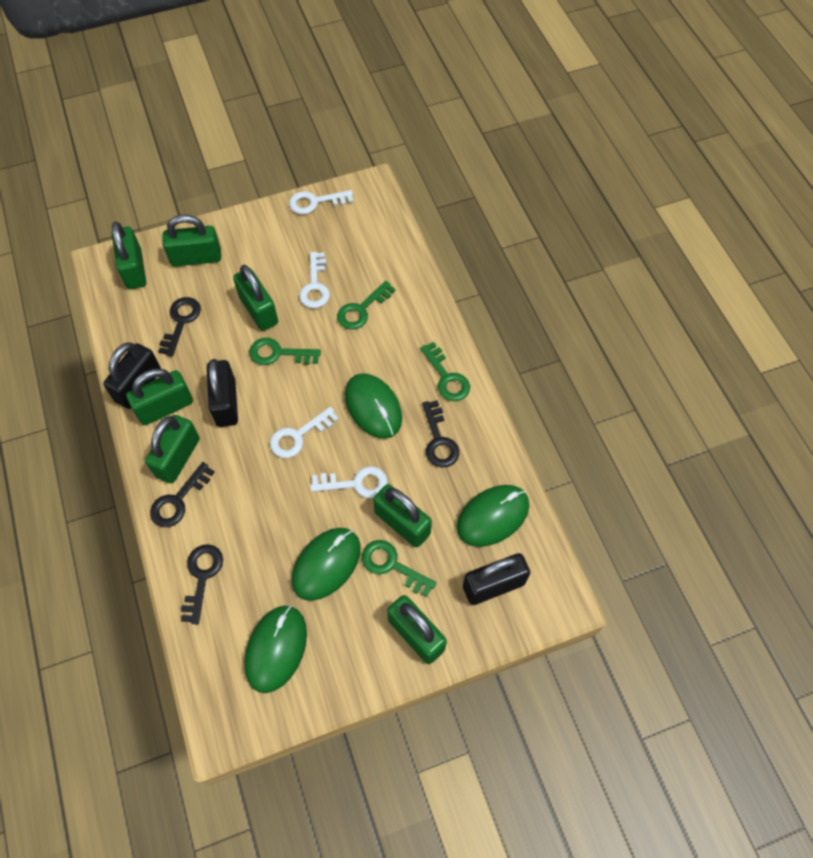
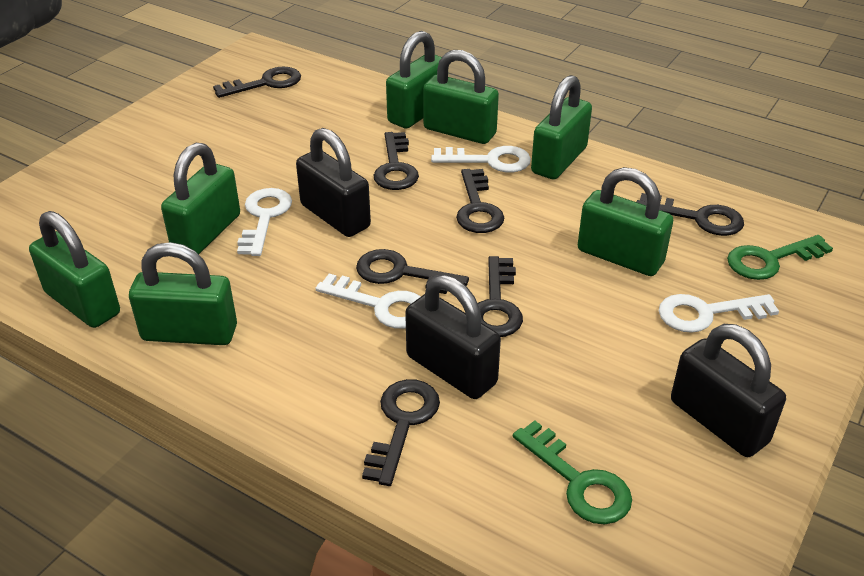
black key: 4 -> 7
green key: 4 -> 2
green mouse: 4 -> 0

